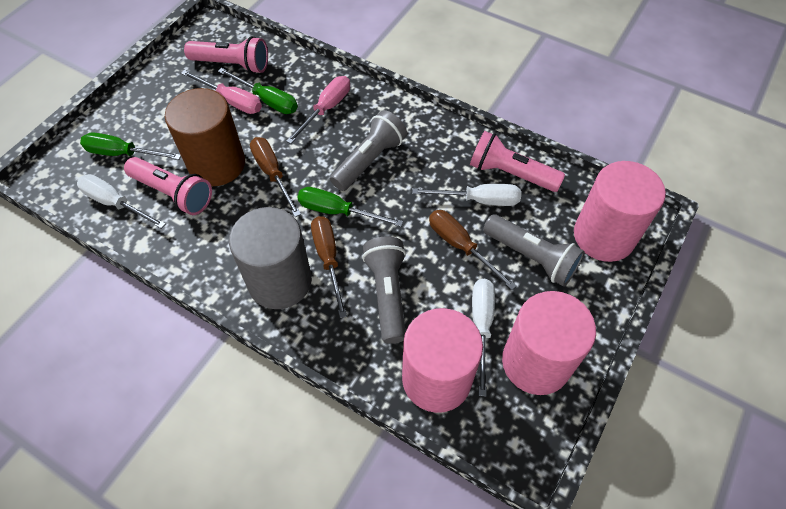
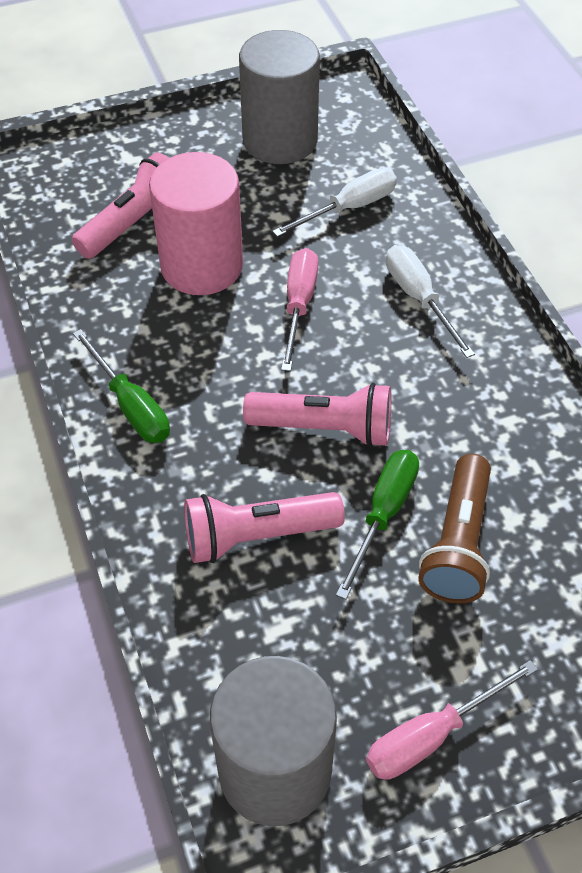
brown cylinder: 1 -> 0
brown flashlight: 0 -> 1
brown screwdriver: 3 -> 0
green screwdriver: 3 -> 2
grey cylinder: 1 -> 2
grey flashlight: 3 -> 0
pink cylinder: 3 -> 1
white screwdriver: 3 -> 2

